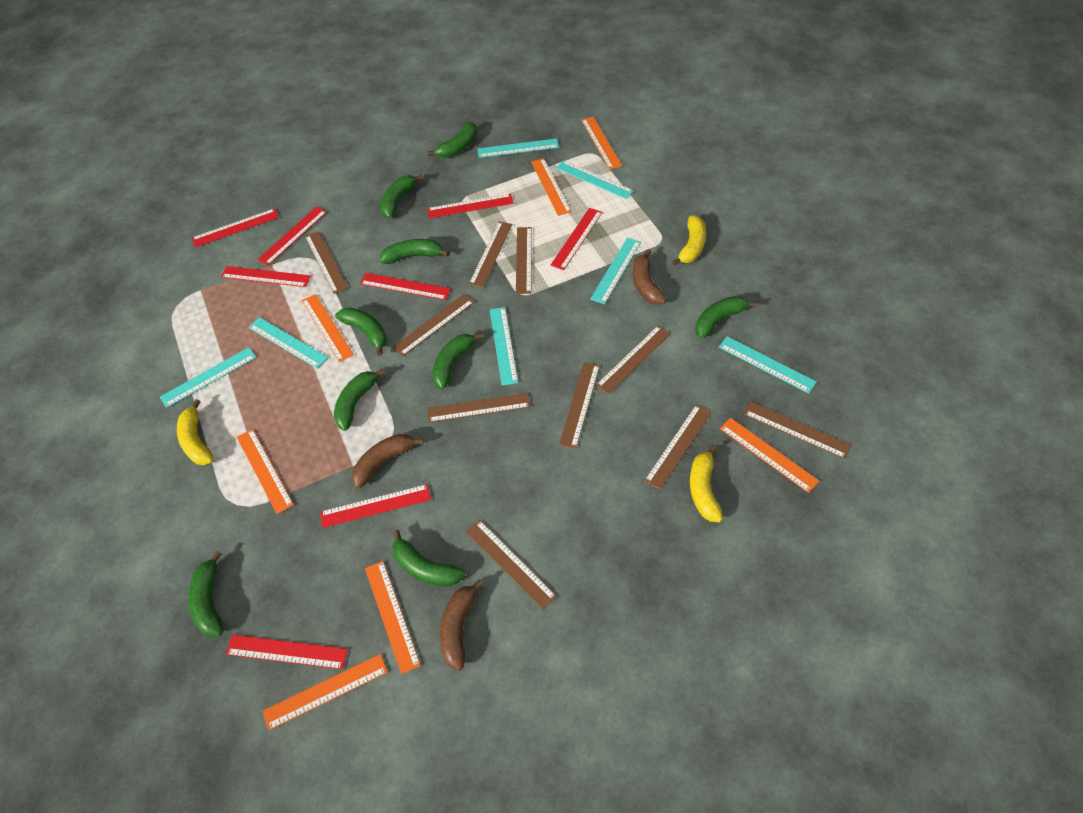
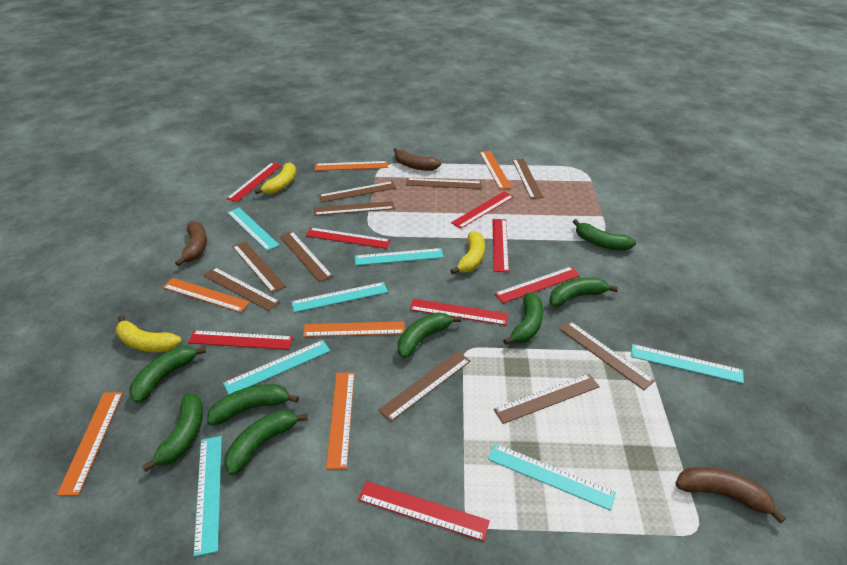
green banana: 9 -> 8
orange ruler: 7 -> 6

